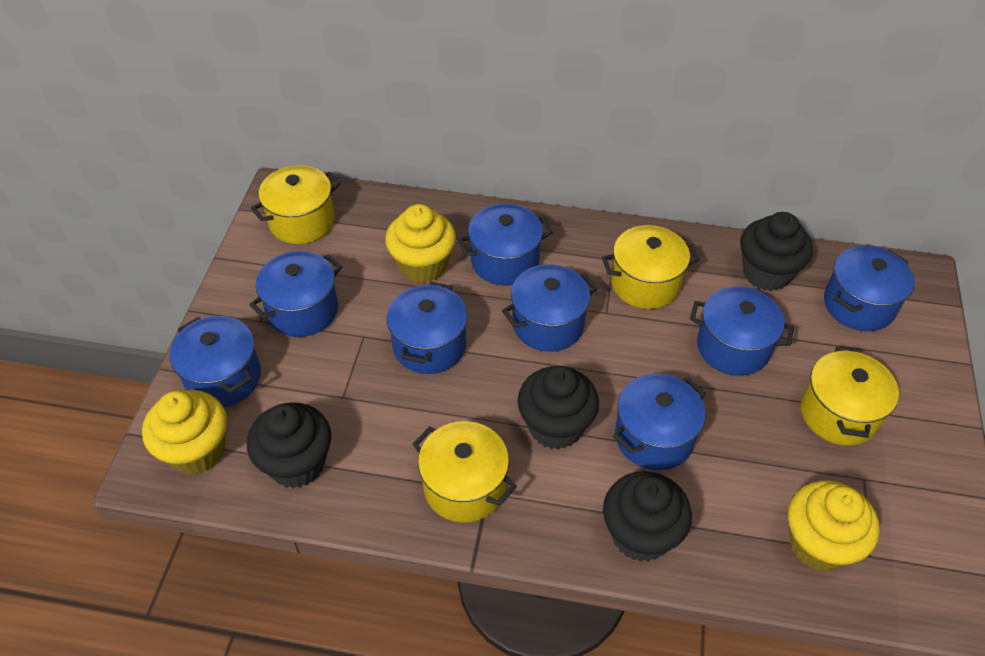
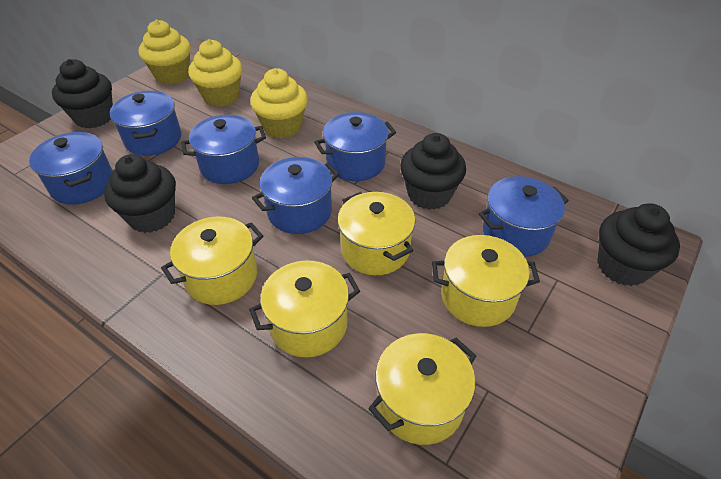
blue pot: 8 -> 6
yellow pot: 4 -> 5

